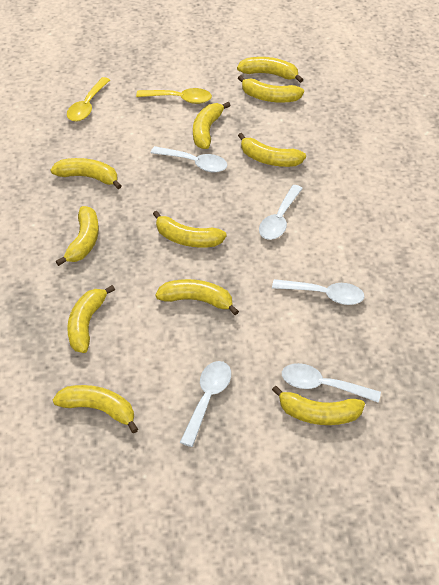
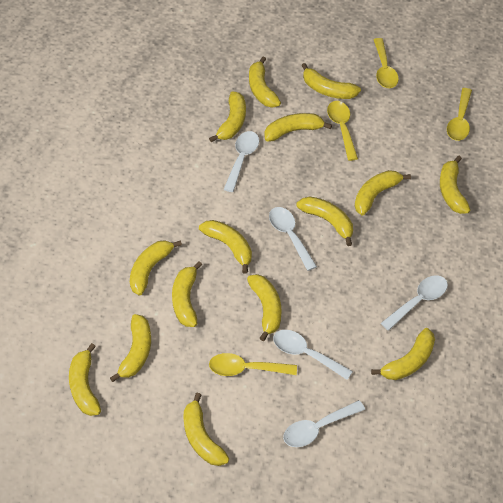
yellow banana: 11 -> 15
yellow spoon: 2 -> 4

